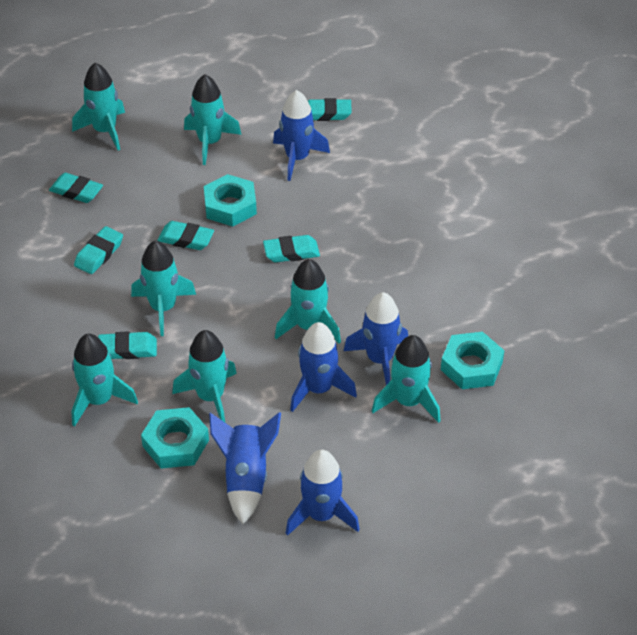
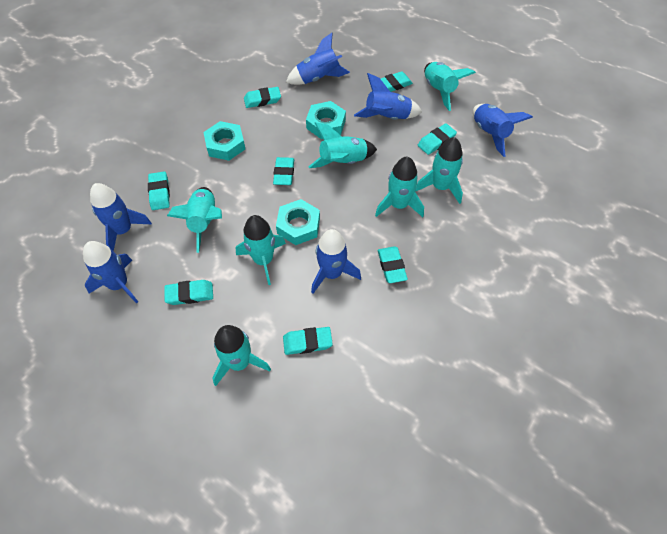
blue rocket: 5 -> 6
turquoise eraser: 6 -> 8

